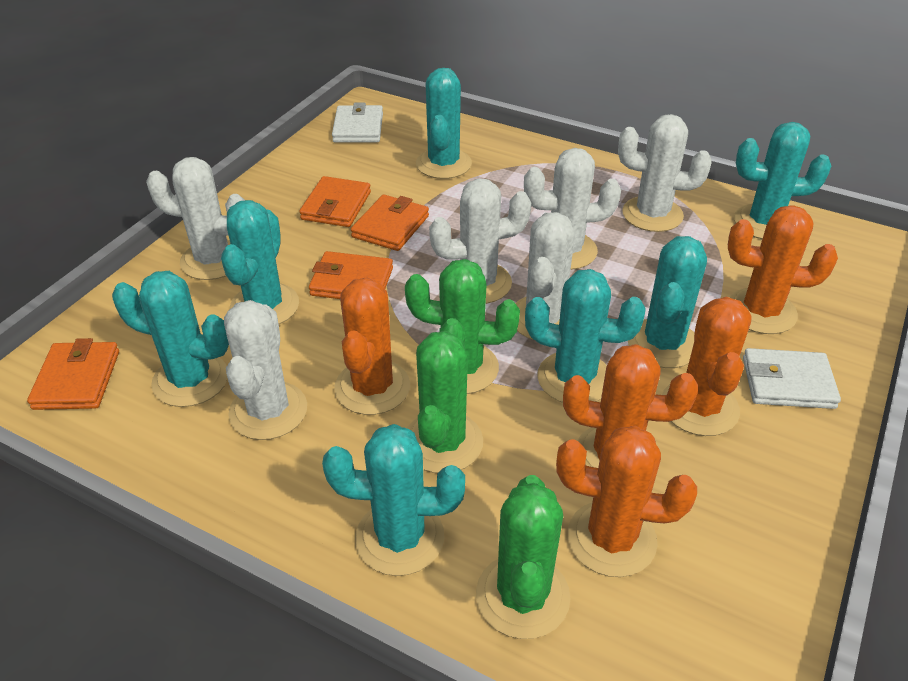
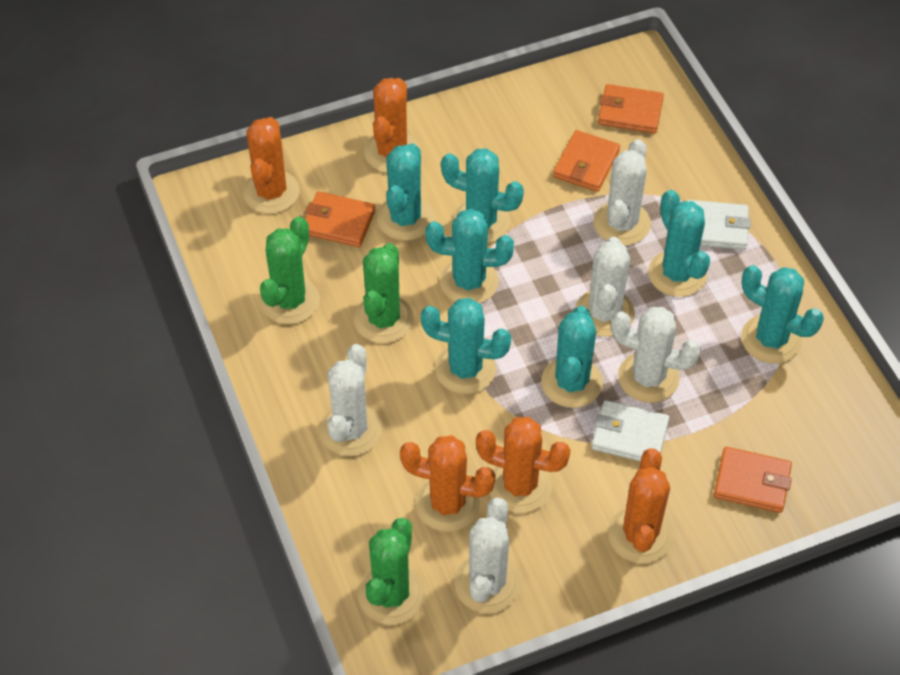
white cactus: 6 -> 5

